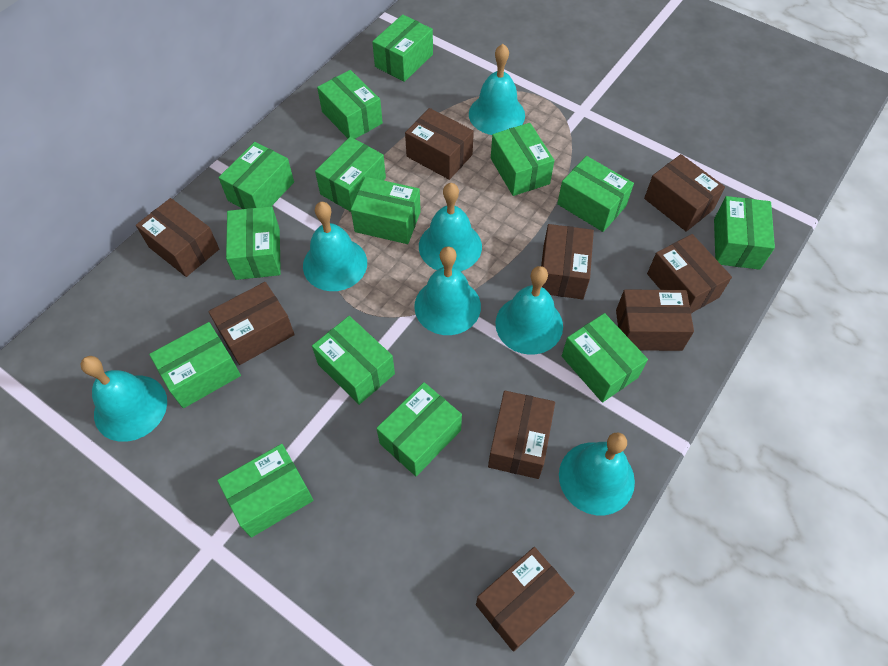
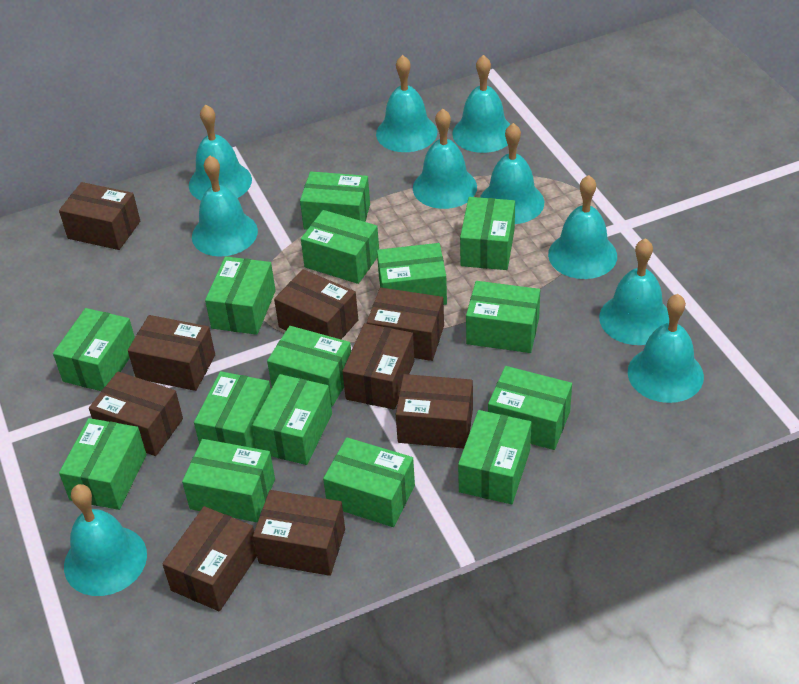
green box: 14 -> 15
turquoise bell: 7 -> 10

